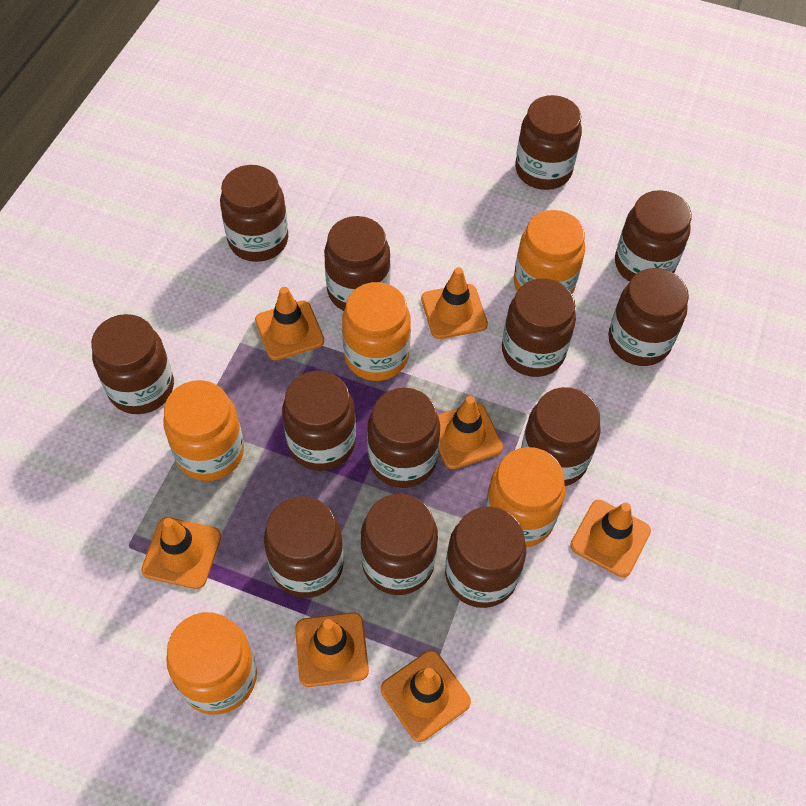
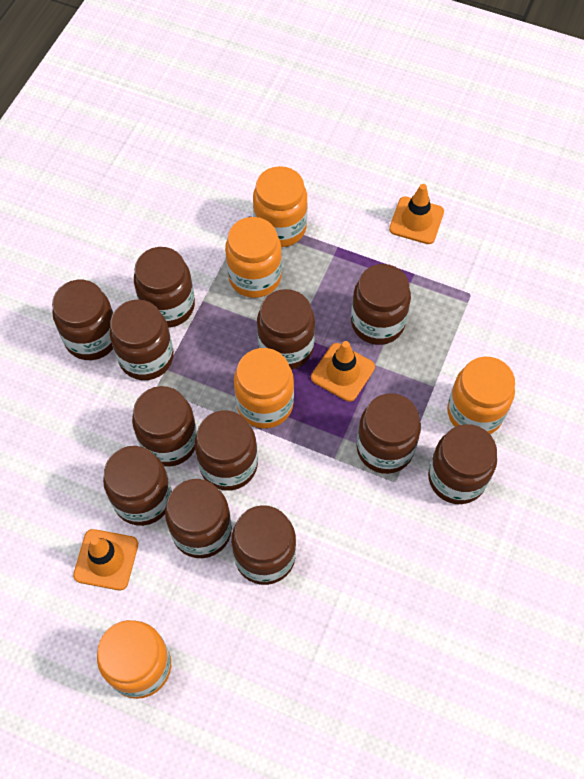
brown jar: 13 -> 12
orange traffic cone: 7 -> 3

